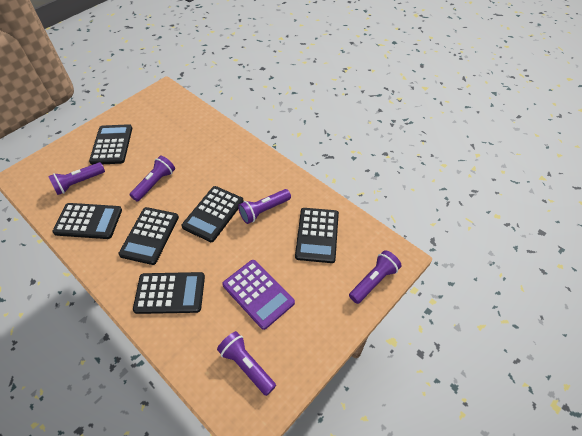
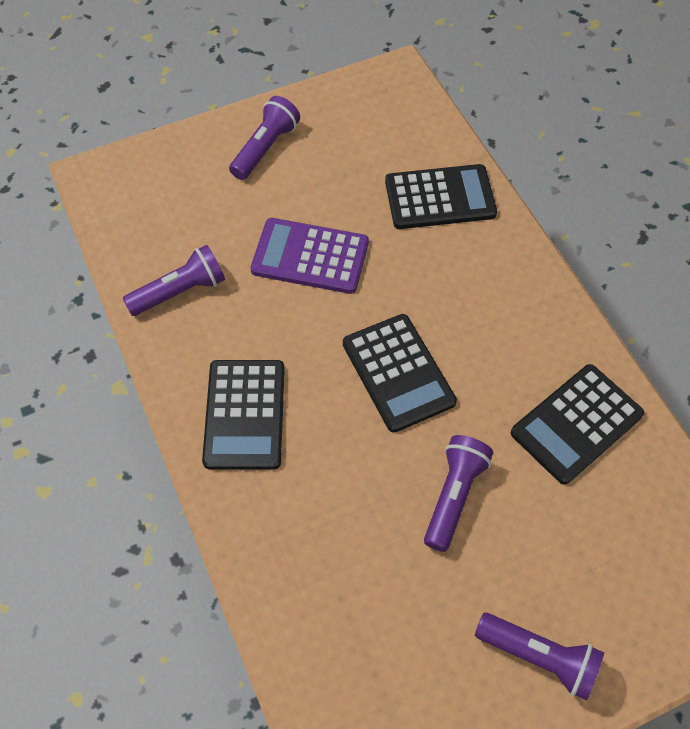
black calculator: 6 -> 4
purple flashlight: 5 -> 4

